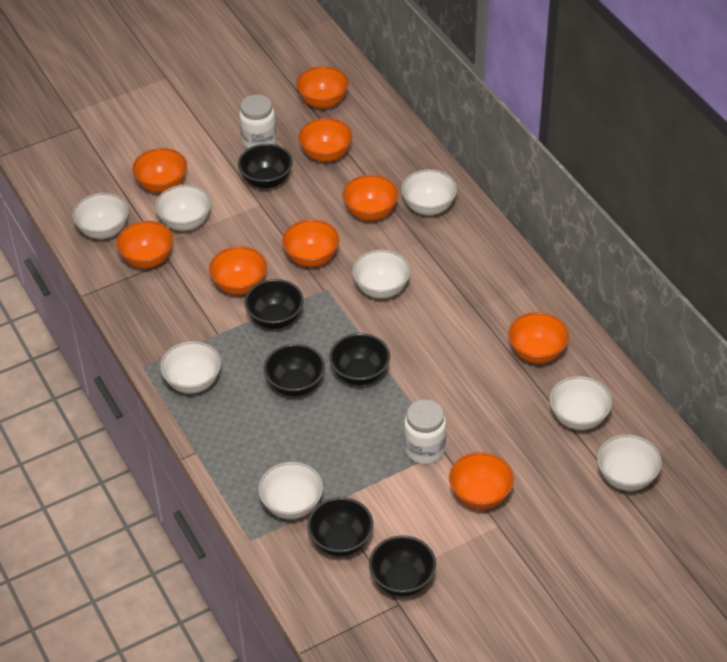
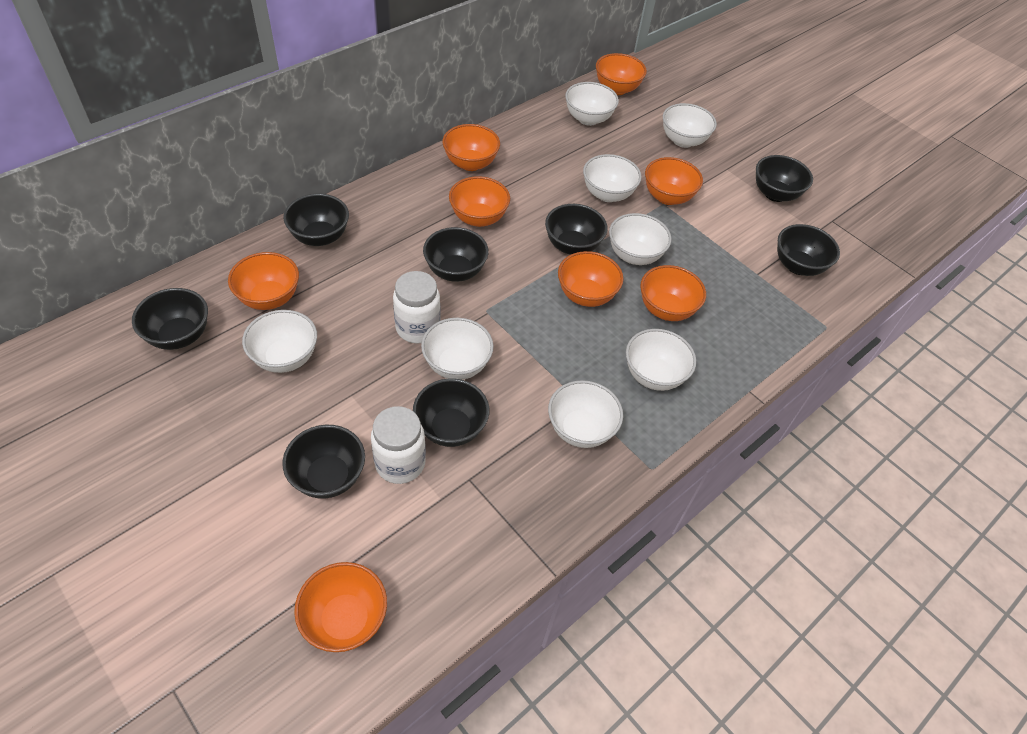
black bowl: 6 -> 8
orange bowl: 9 -> 8

